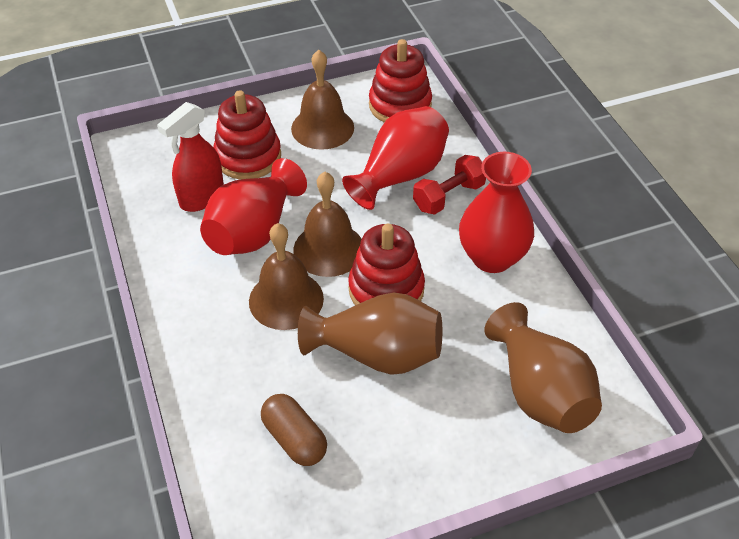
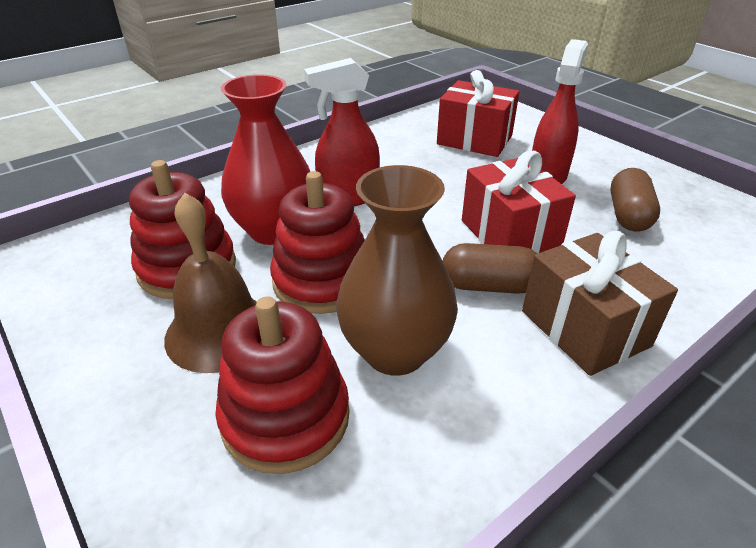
brown bell: 3 -> 1
brown capsule: 1 -> 2
brown gift: 0 -> 1
brown vase: 2 -> 1
red dumbbell: 1 -> 0
red gift: 0 -> 2
red spray bottle: 1 -> 2
red vase: 3 -> 1

